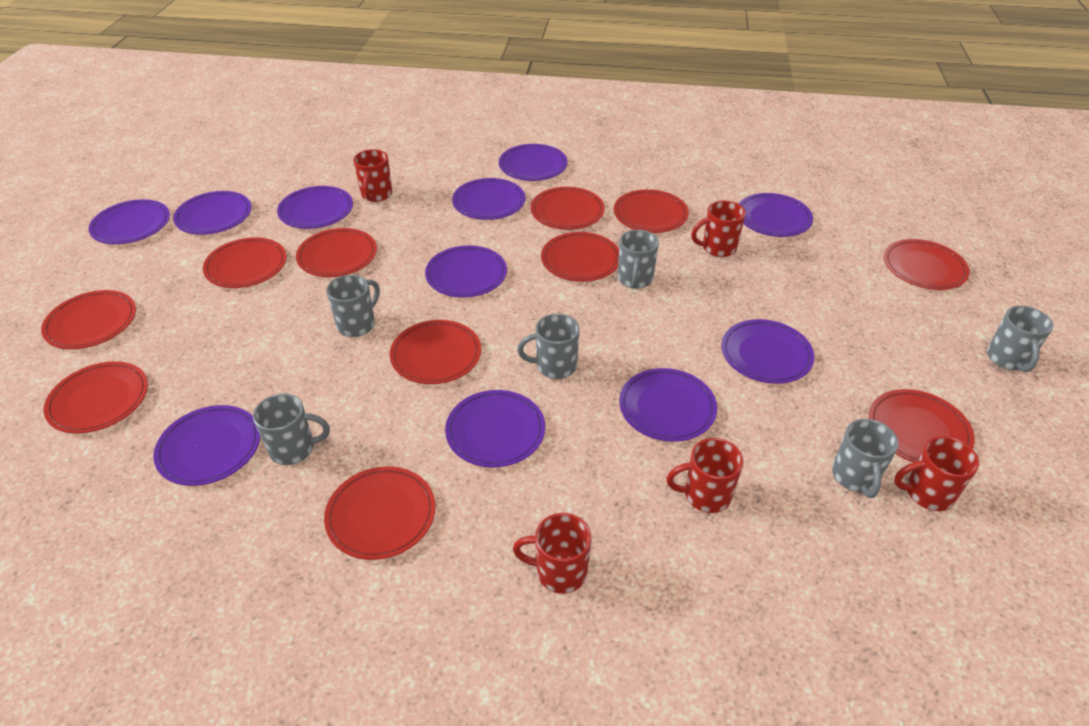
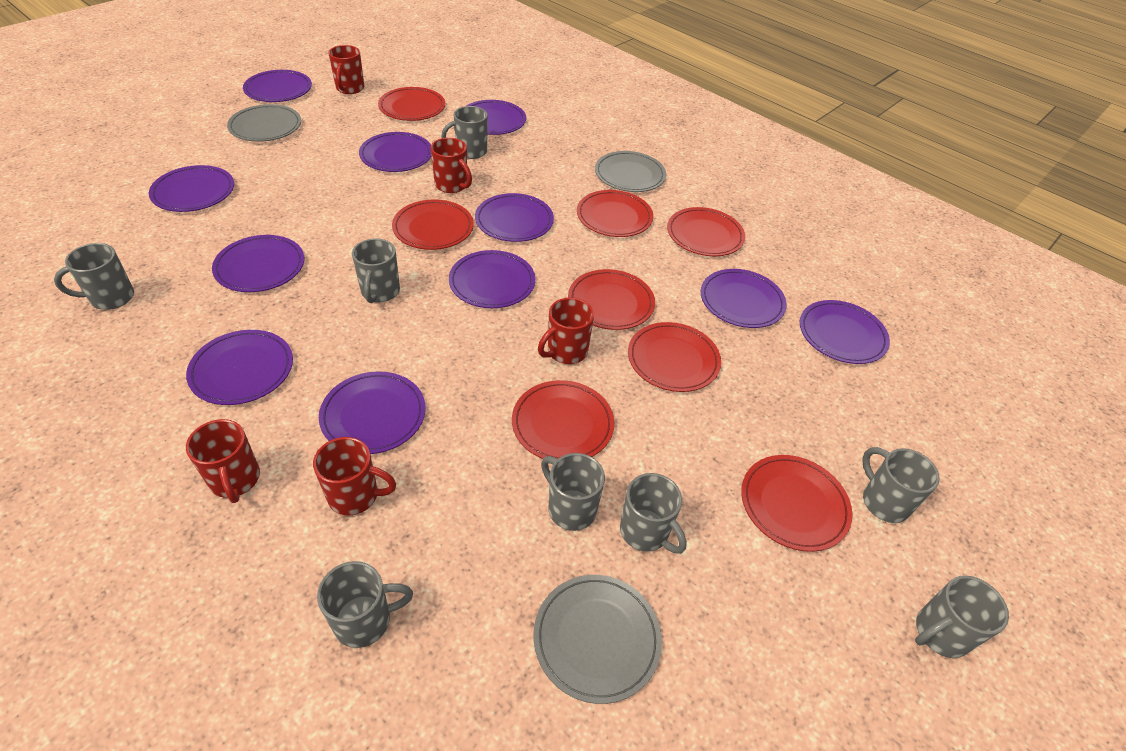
grey mug: 6 -> 8
grey plate: 0 -> 3
red plate: 11 -> 8

